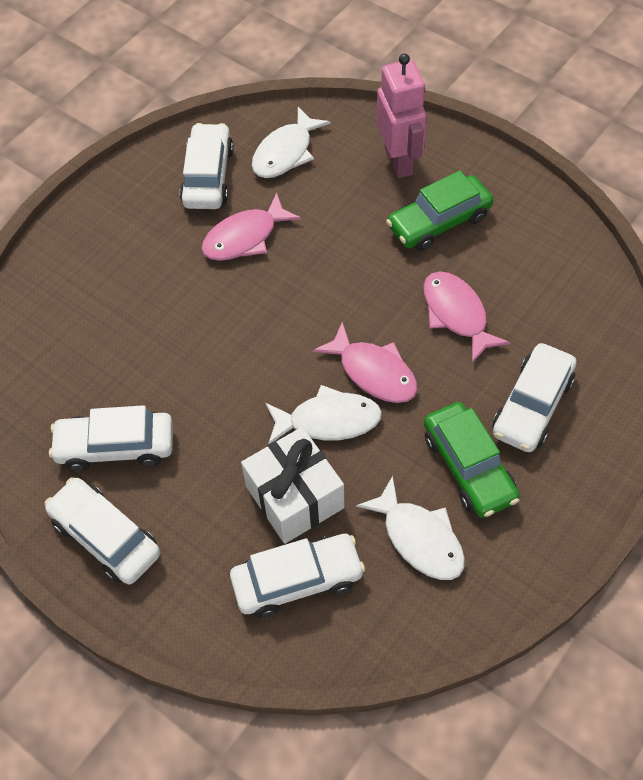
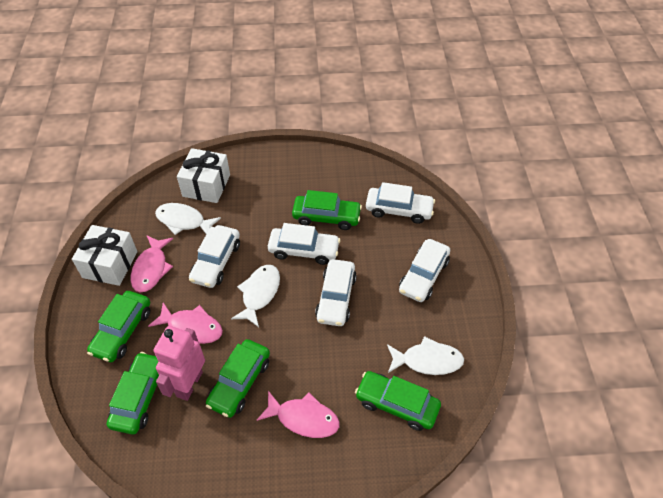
green car: 2 -> 5
white gift: 1 -> 2

